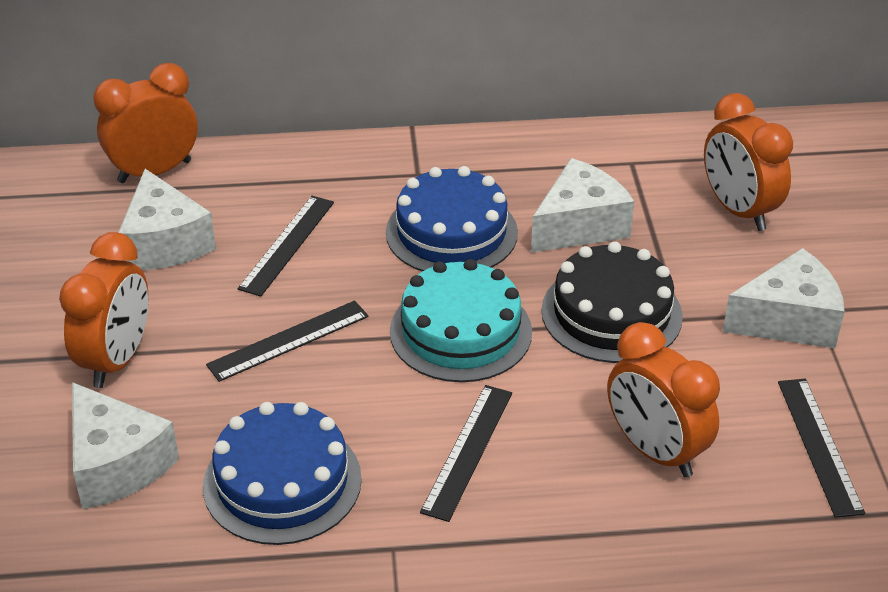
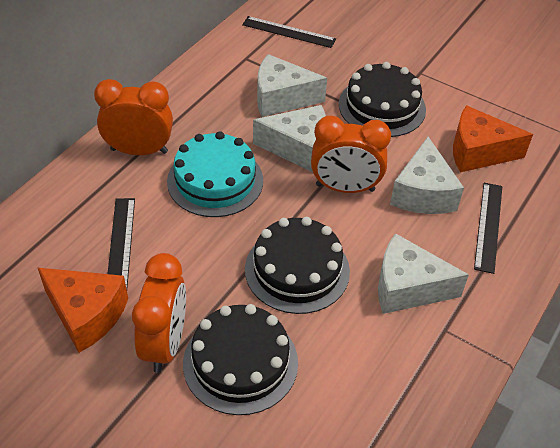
black cake: 1 -> 3
black ruler: 4 -> 3
blue cake: 2 -> 0
orange cheese: 0 -> 2
orange clock: 4 -> 3

